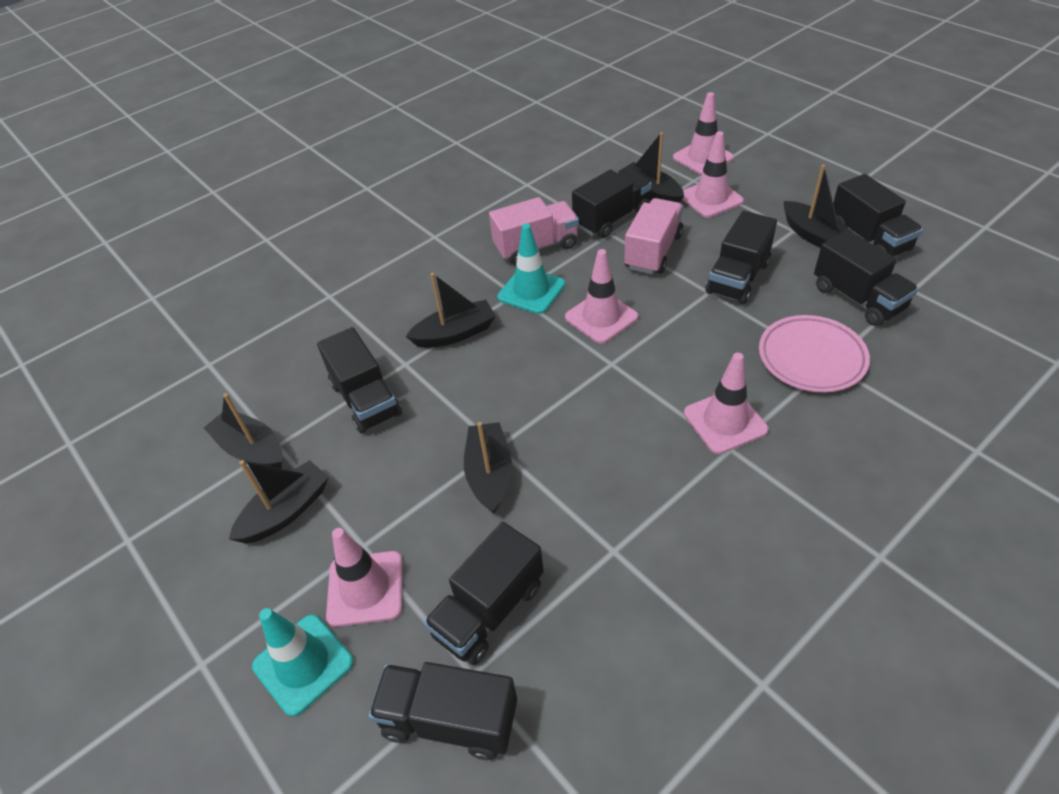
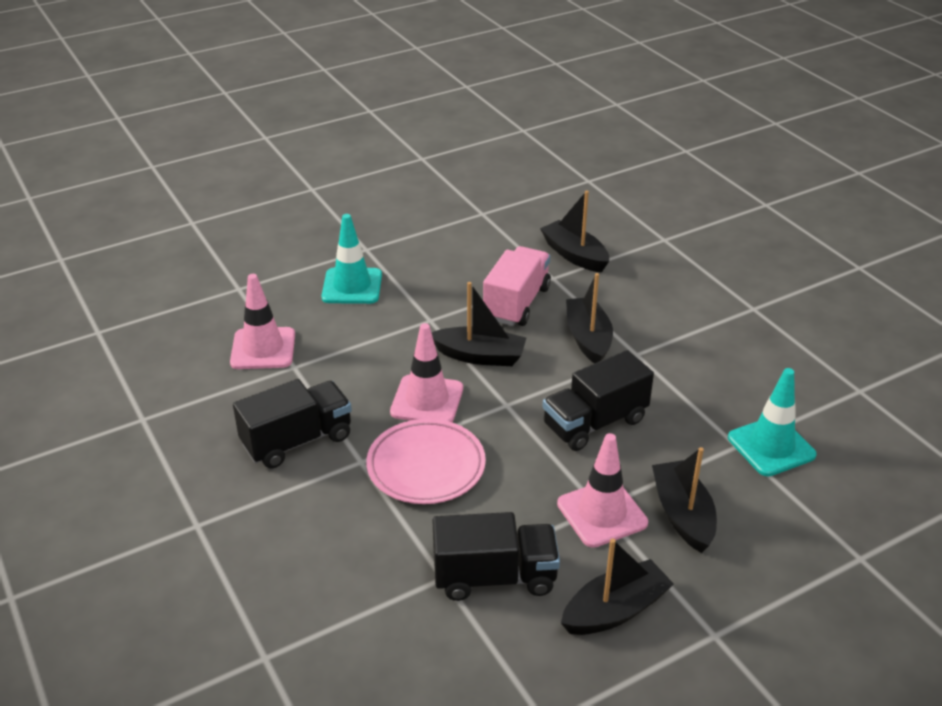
black boat: 6 -> 5
black truck: 7 -> 3
pink traffic cone: 5 -> 3
pink truck: 2 -> 1

